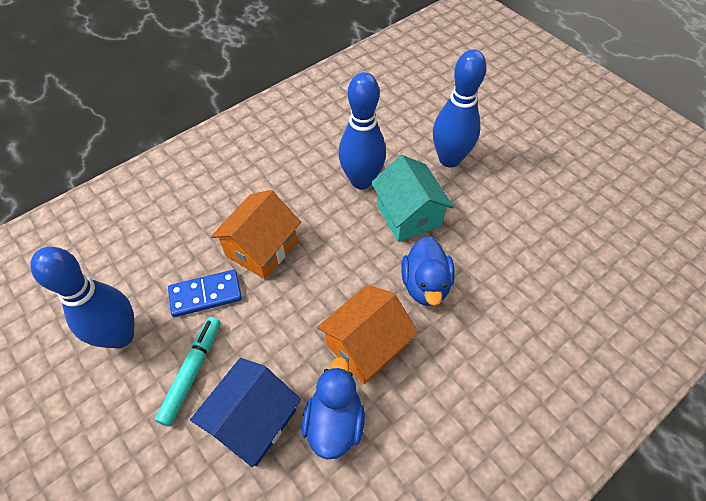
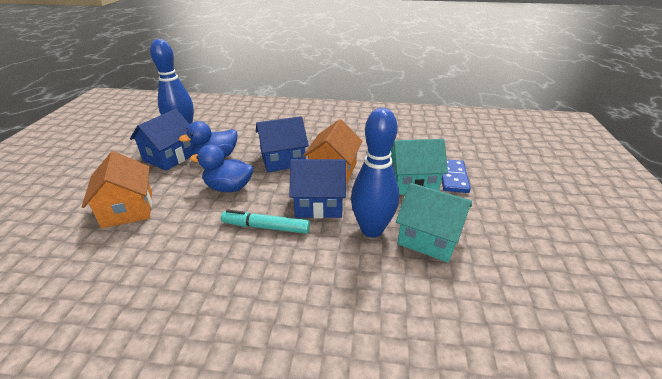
blue bowling pin: 3 -> 2
blue house: 1 -> 3
turquoise house: 1 -> 2

